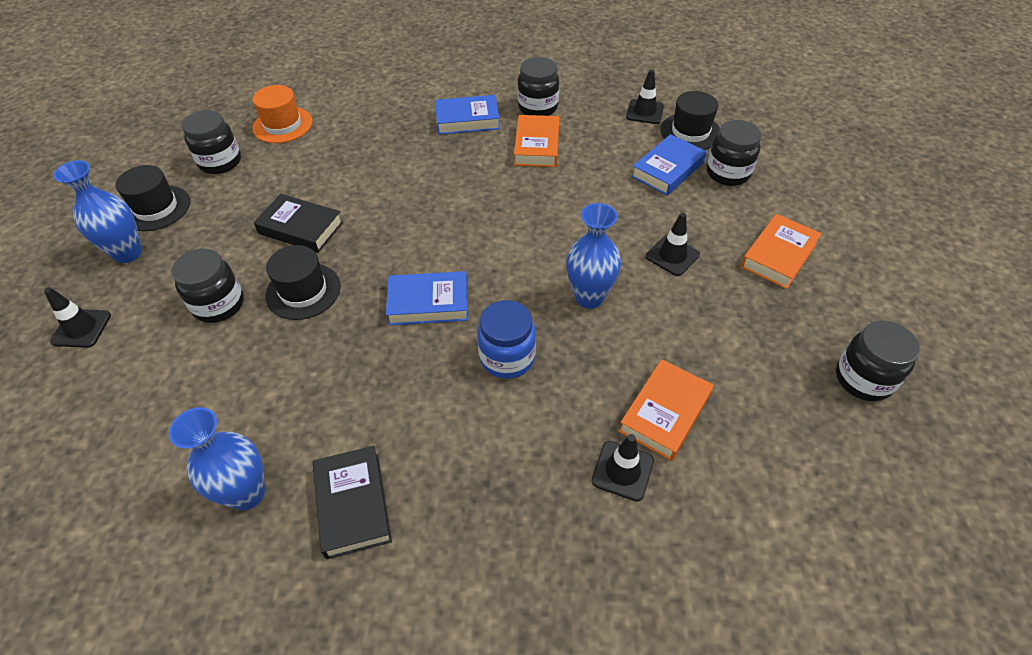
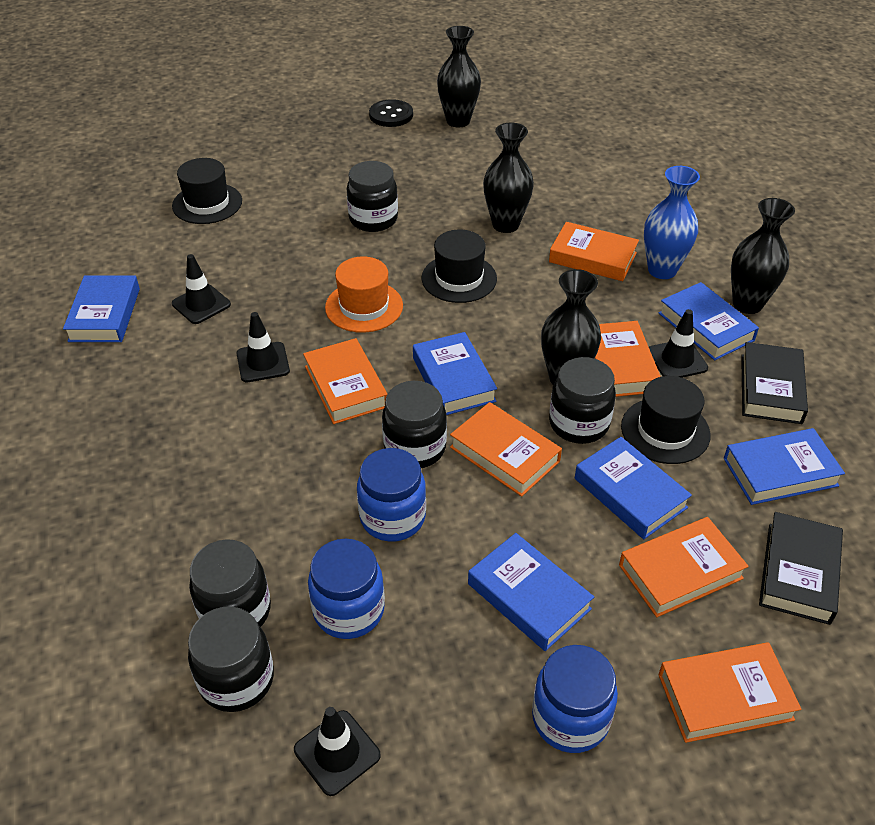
black button: 0 -> 1
black vase: 0 -> 4
blue book: 3 -> 6
blue jar: 1 -> 3
blue vase: 3 -> 1
orange book: 3 -> 6

